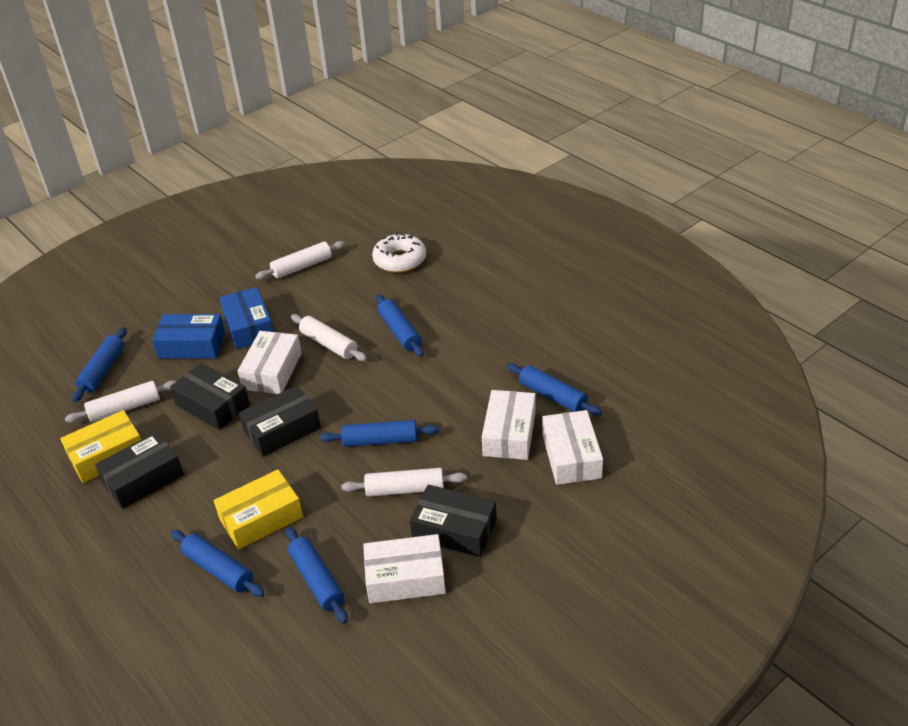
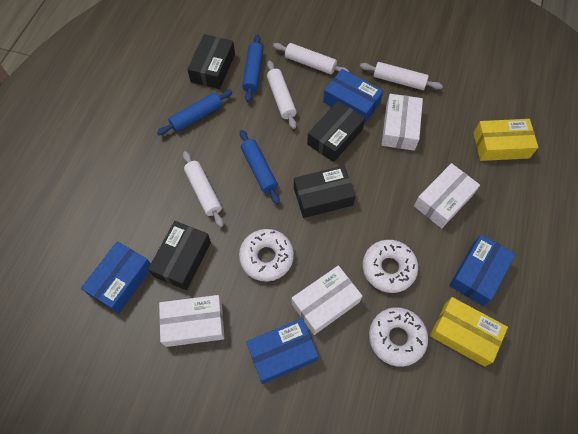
blue box: 2 -> 4
blue rolling pin: 6 -> 3
white donut: 1 -> 3

